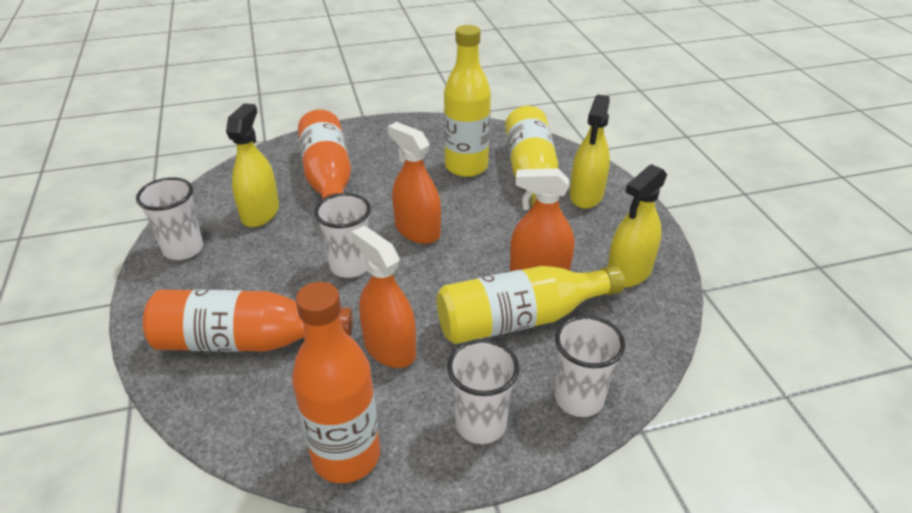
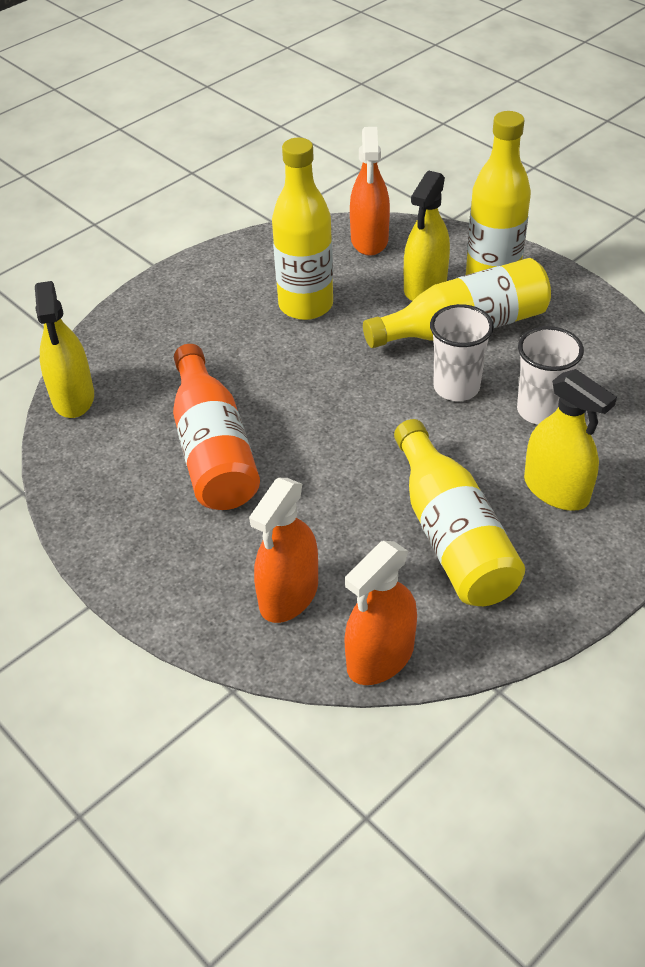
orange bottle: 3 -> 1
white cup: 4 -> 2
yellow bottle: 3 -> 4

